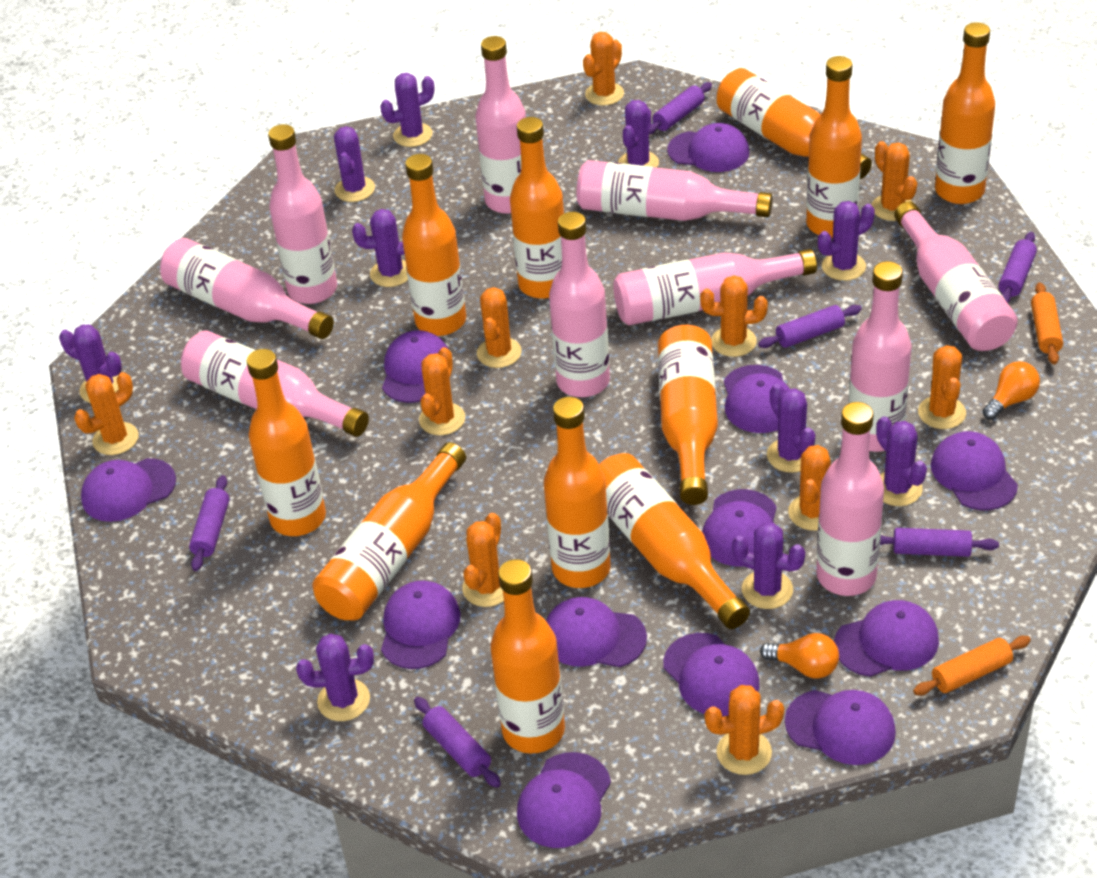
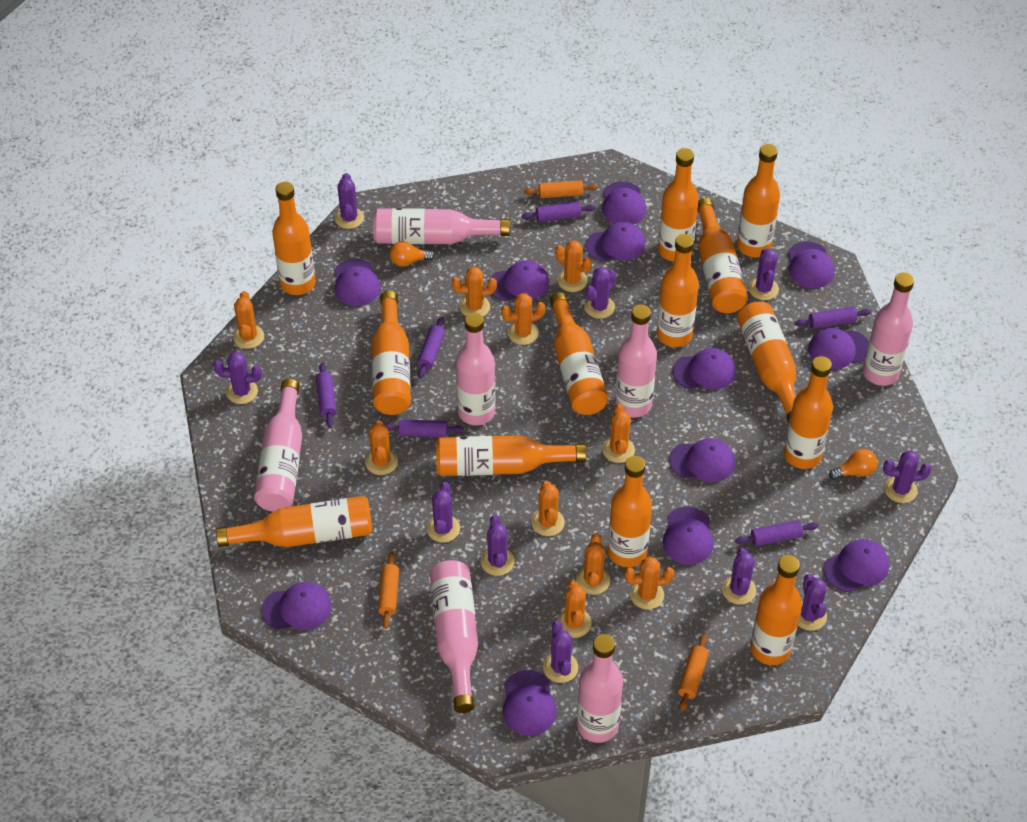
orange bottle: 11 -> 13
orange rolling pin: 2 -> 3
pink bottle: 10 -> 7

